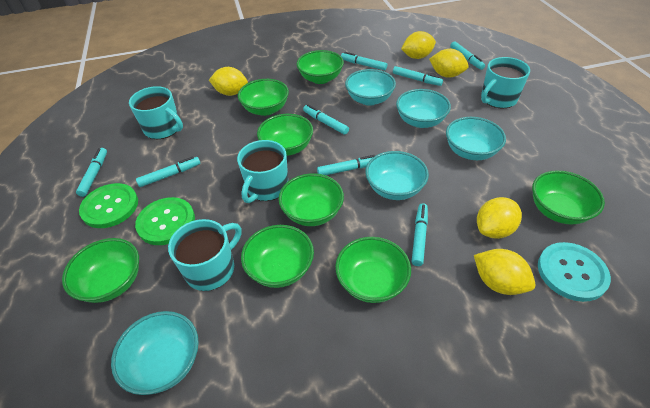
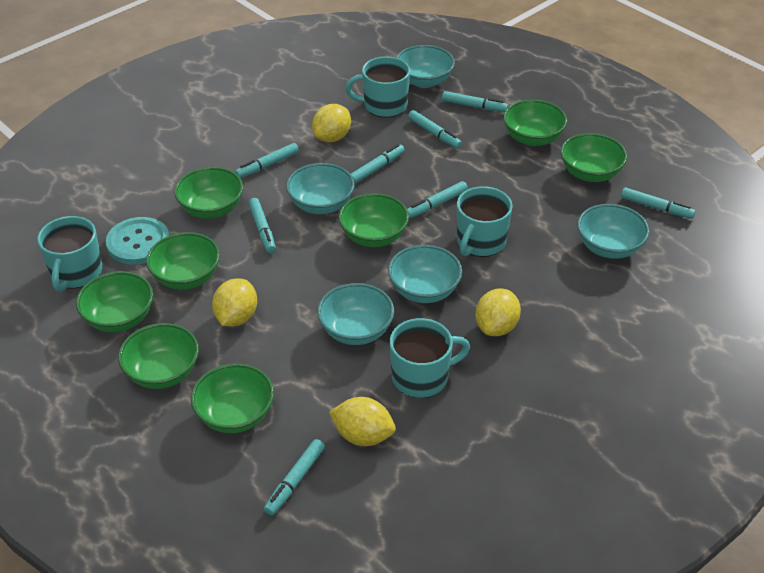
green button: 2 -> 0
yellow lemon: 5 -> 4

